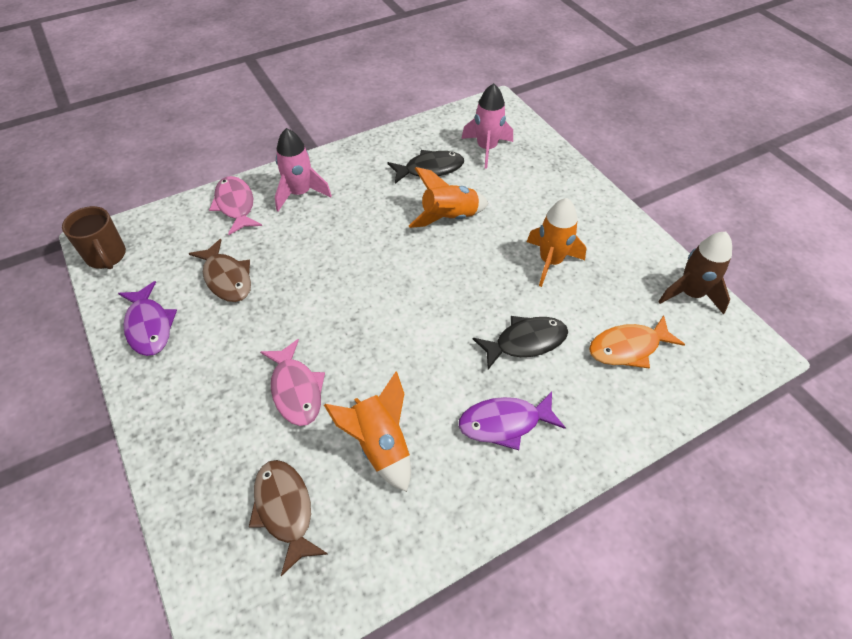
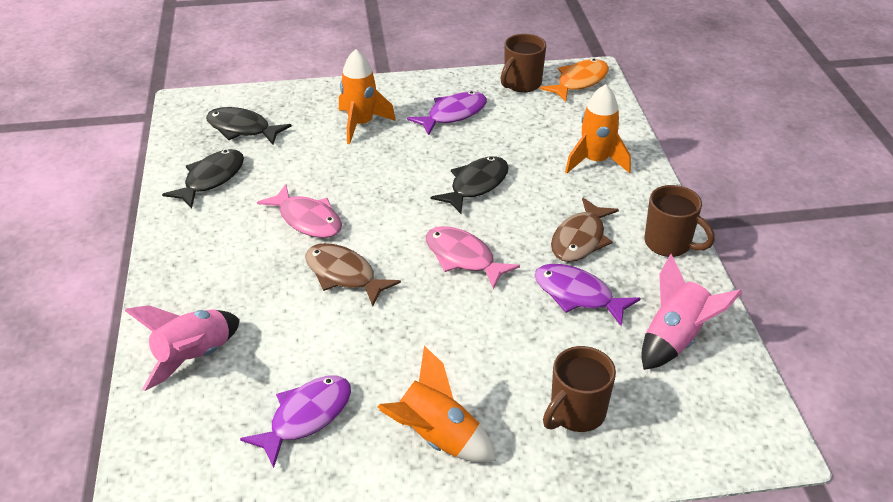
black fish: 2 -> 3
brown mug: 1 -> 3
brown rocket: 1 -> 0
purple fish: 2 -> 3

